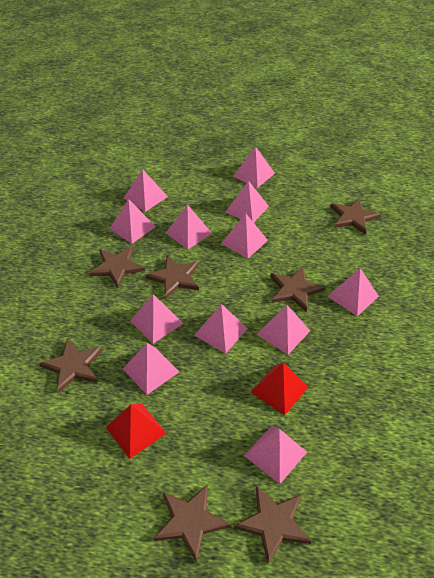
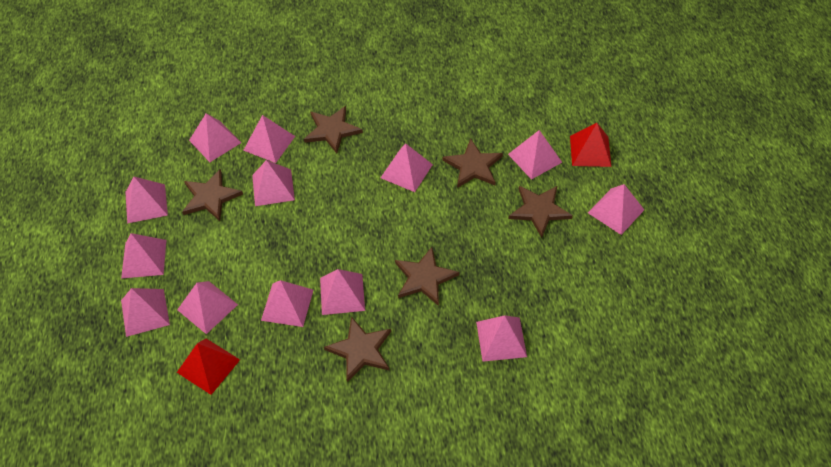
brown star: 7 -> 6
pink pyramid: 12 -> 13

